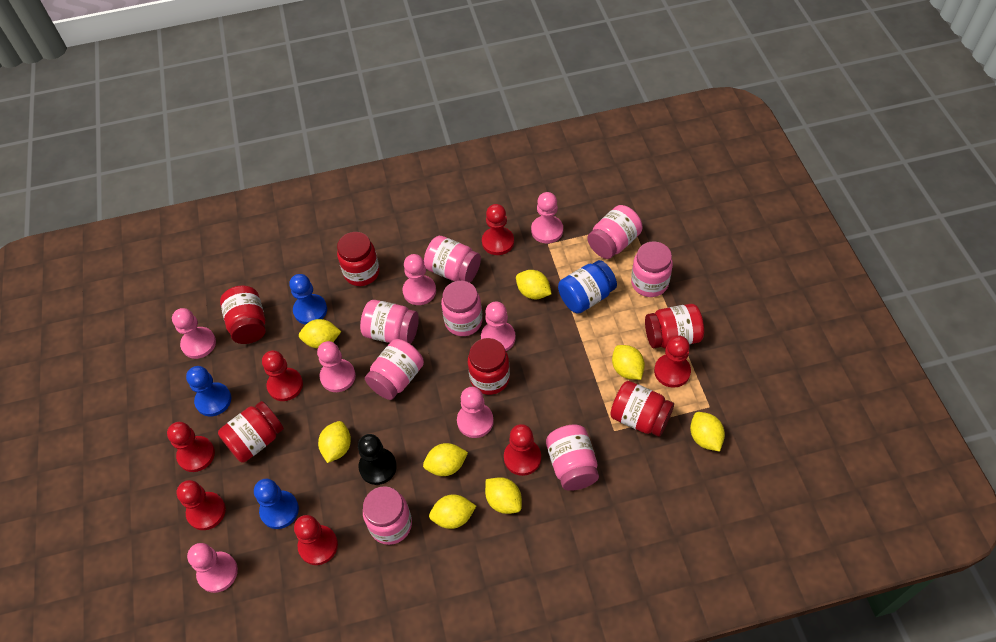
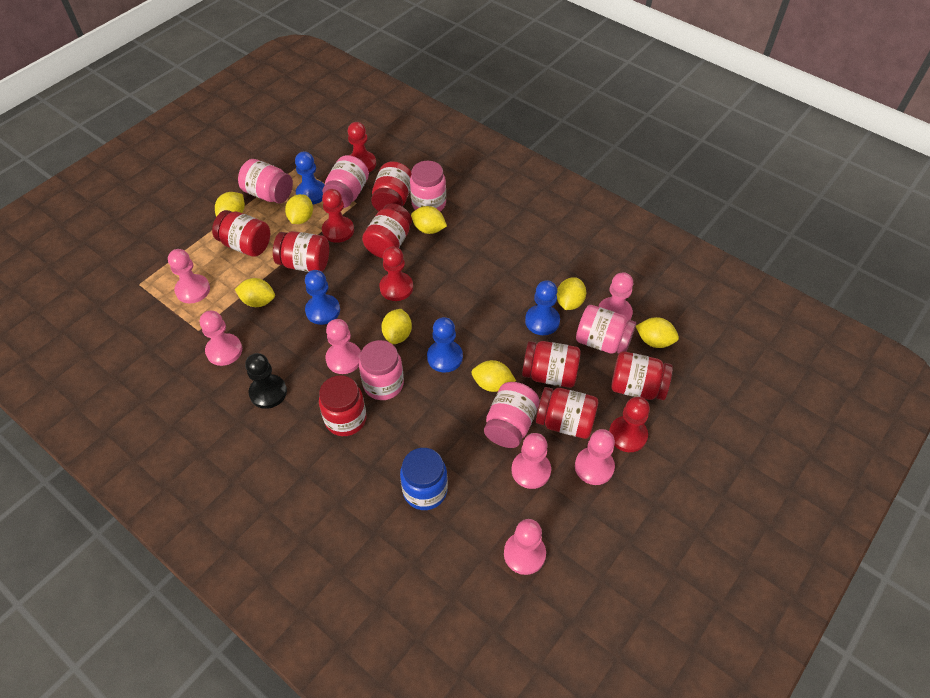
blue pawn: 3 -> 4
pink jar: 8 -> 6
red jar: 6 -> 8
red pawn: 7 -> 4

